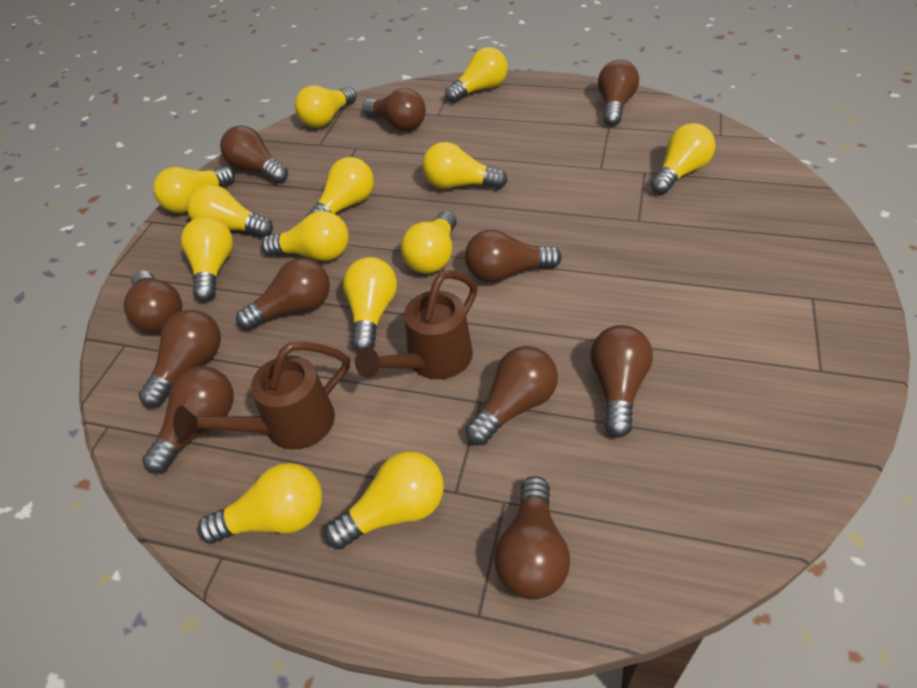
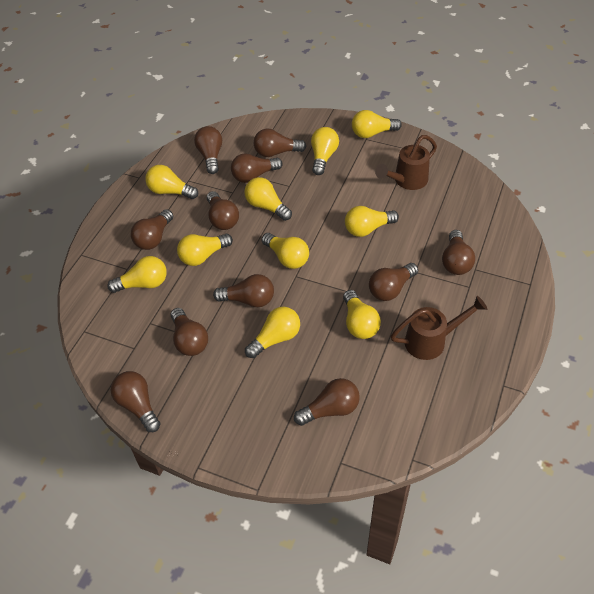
yellow light bulb: 13 -> 10

